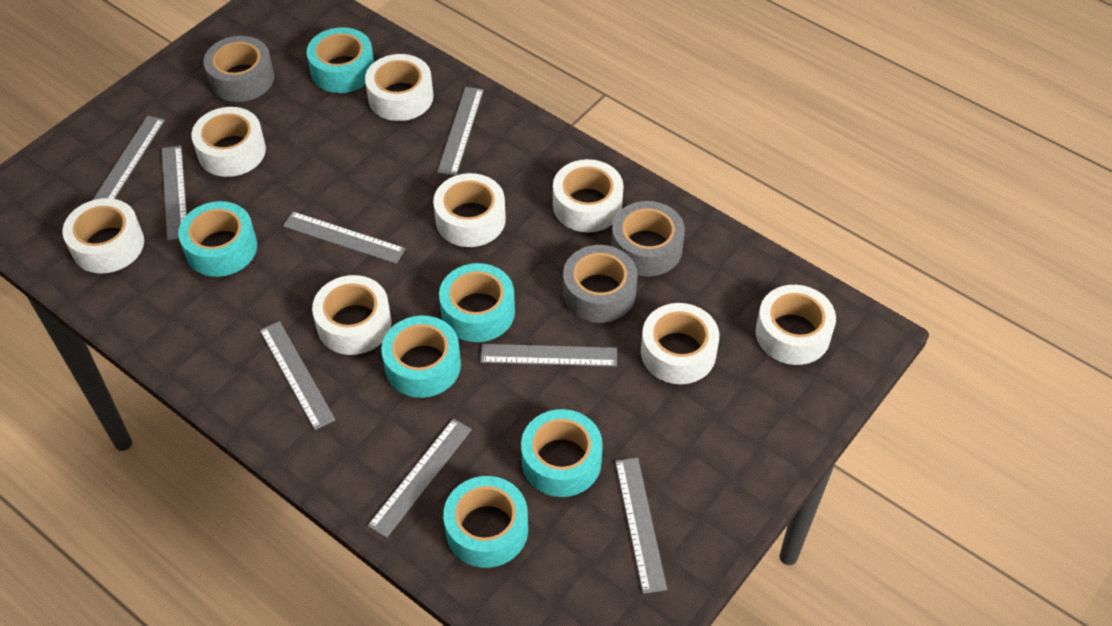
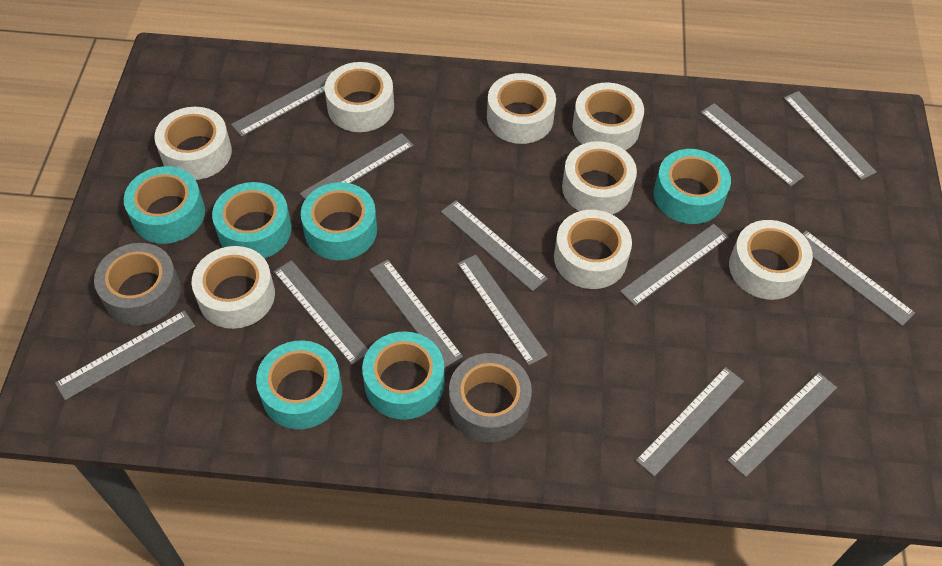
grey ruler: 8 -> 13
grey tape: 3 -> 2

